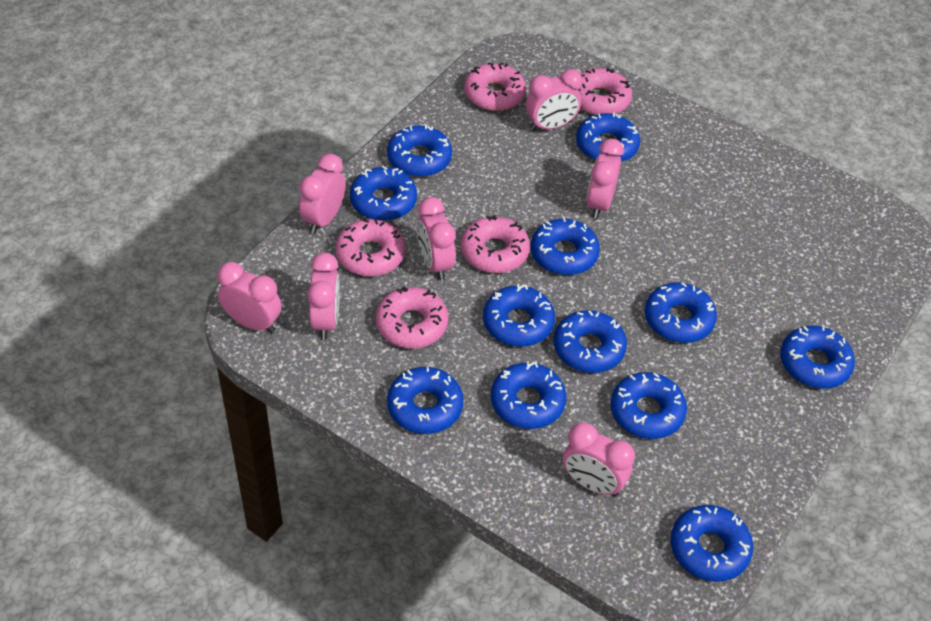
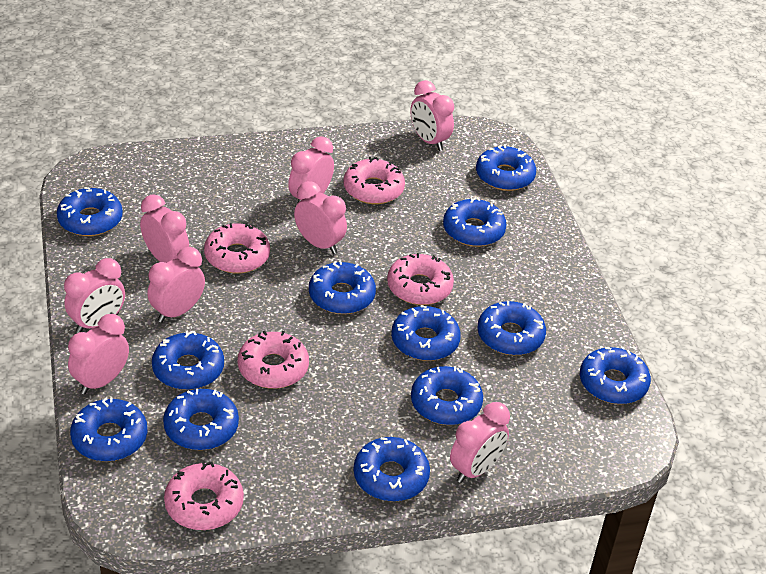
pink clock: 7 -> 8

